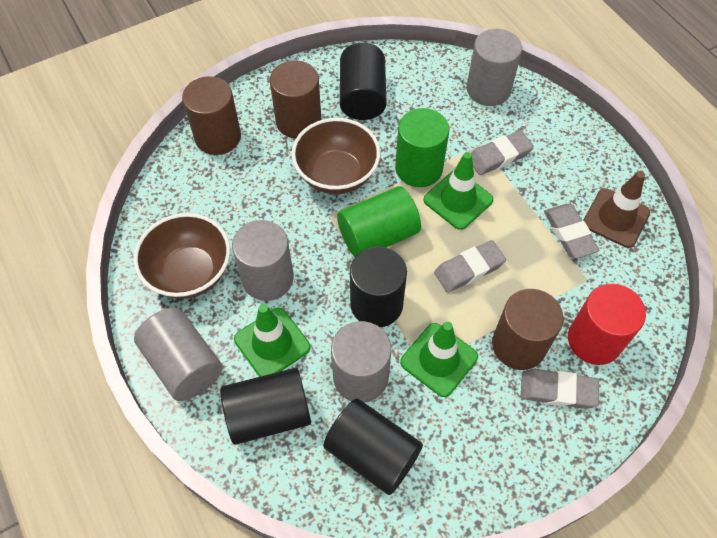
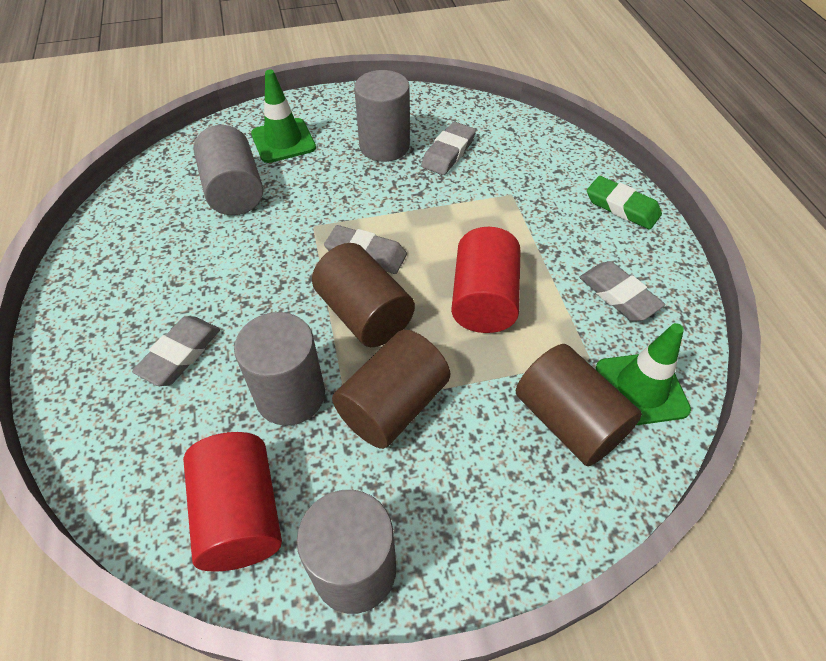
black cylinder: 4 -> 0
brown bowl: 2 -> 0
brown traffic cone: 1 -> 0
green cylinder: 2 -> 0
green eraser: 0 -> 1
green traffic cone: 3 -> 2
red cylinder: 1 -> 2

